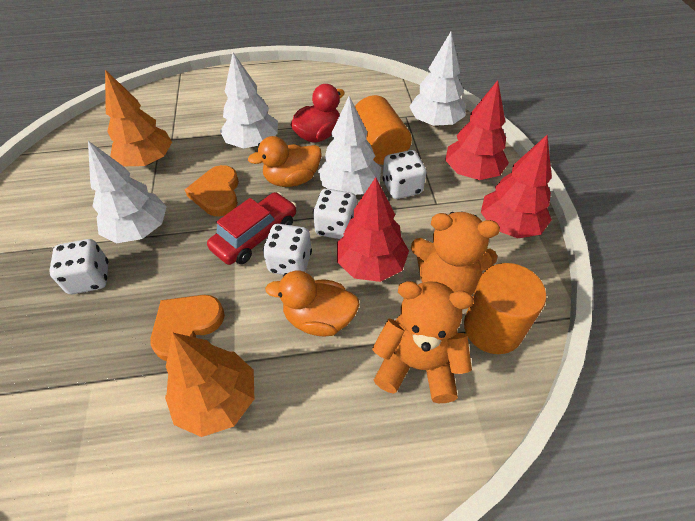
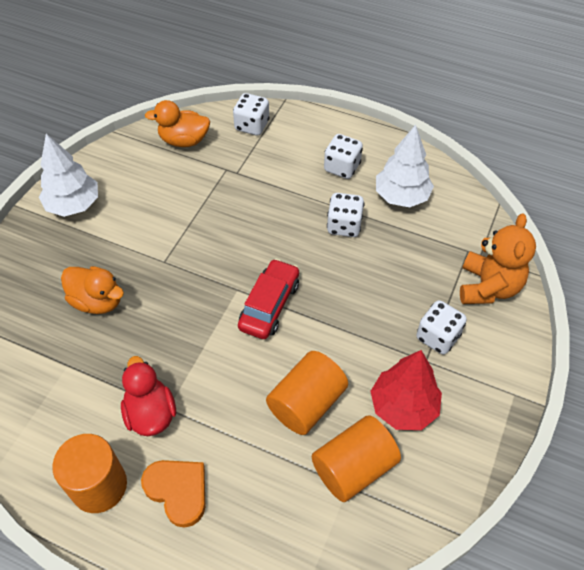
orange cylinder: 2 -> 3
orange heart: 2 -> 1
orange teddy bear: 2 -> 1
orange tree: 2 -> 0
red tree: 3 -> 1
white tree: 4 -> 2

